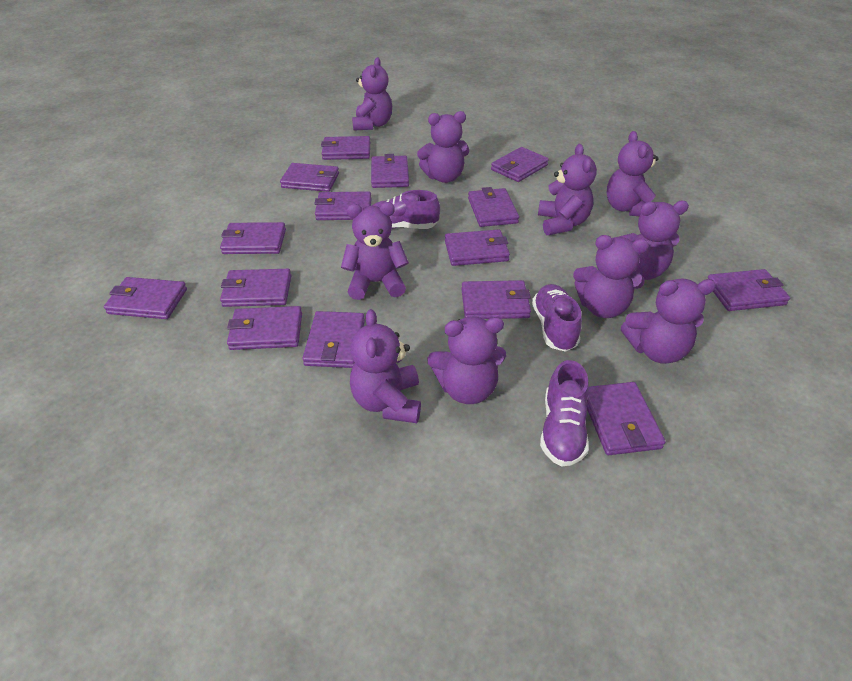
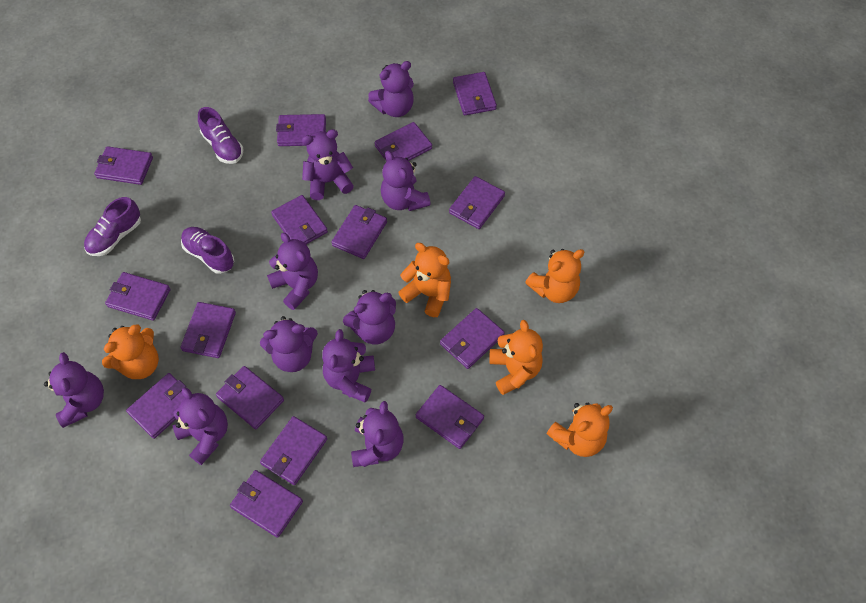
orange teddy bear: 0 -> 5

